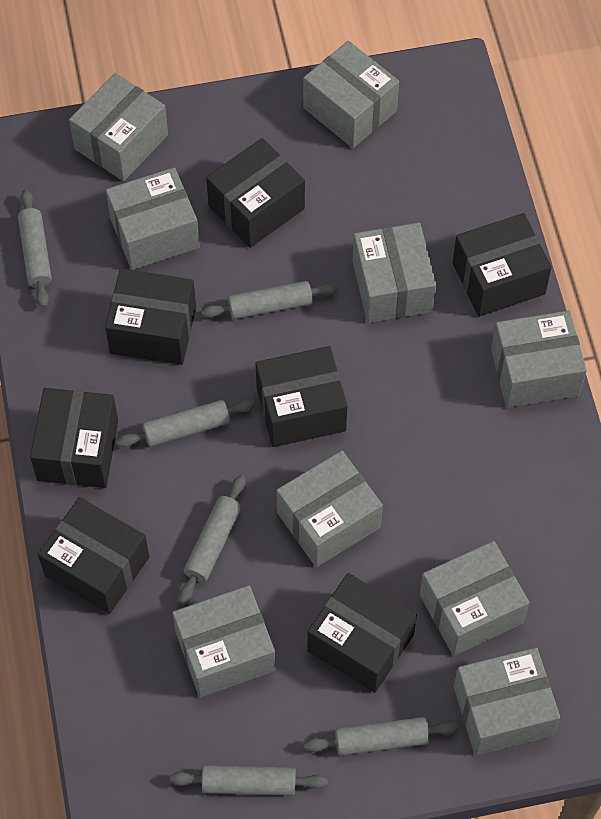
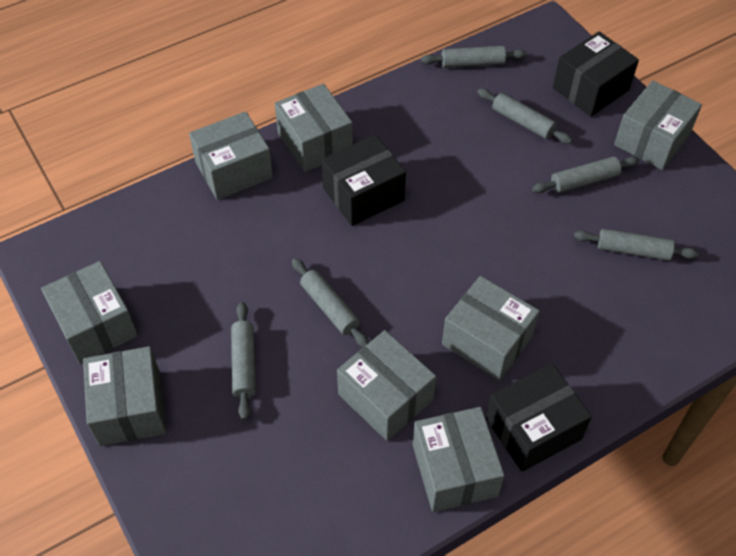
black box: 7 -> 3
grey box: 9 -> 8

